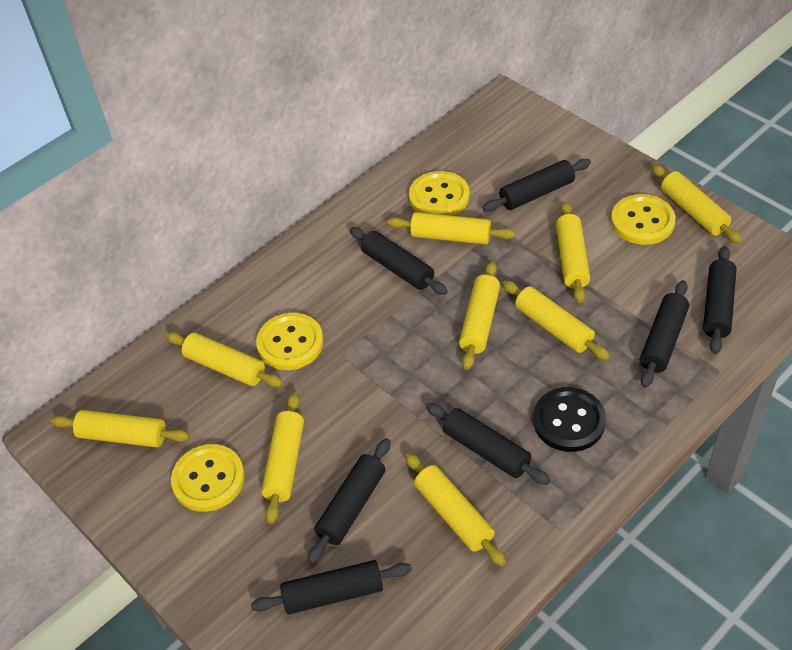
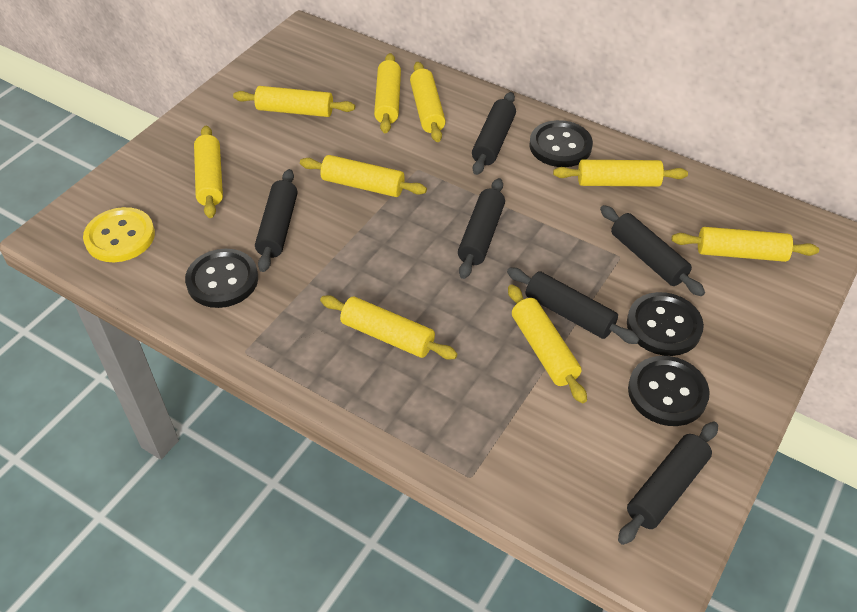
black button: 1 -> 4
black rolling pin: 7 -> 6
yellow button: 4 -> 1

